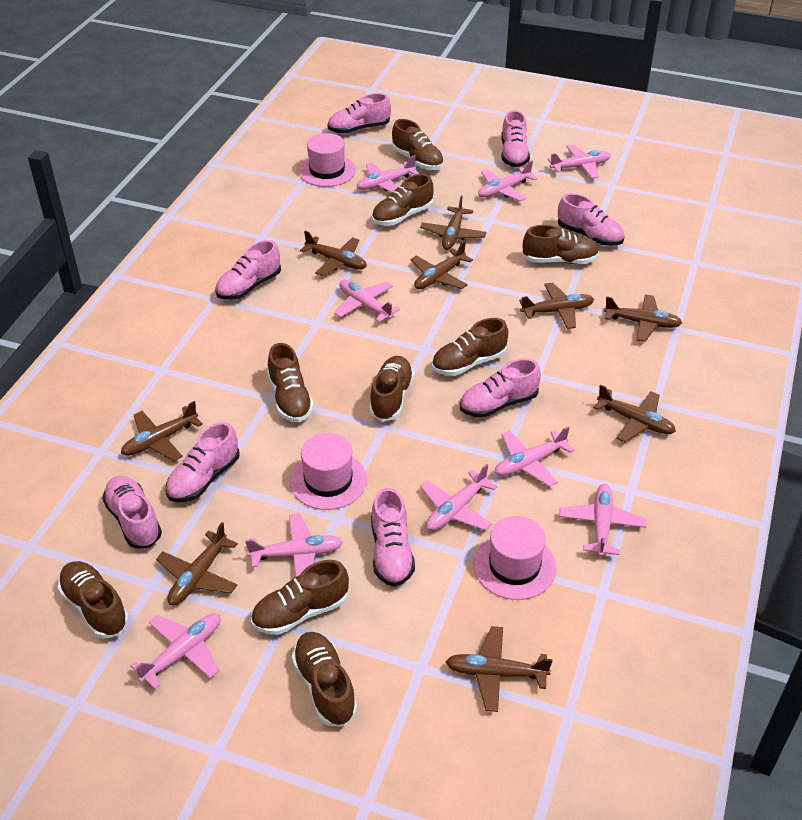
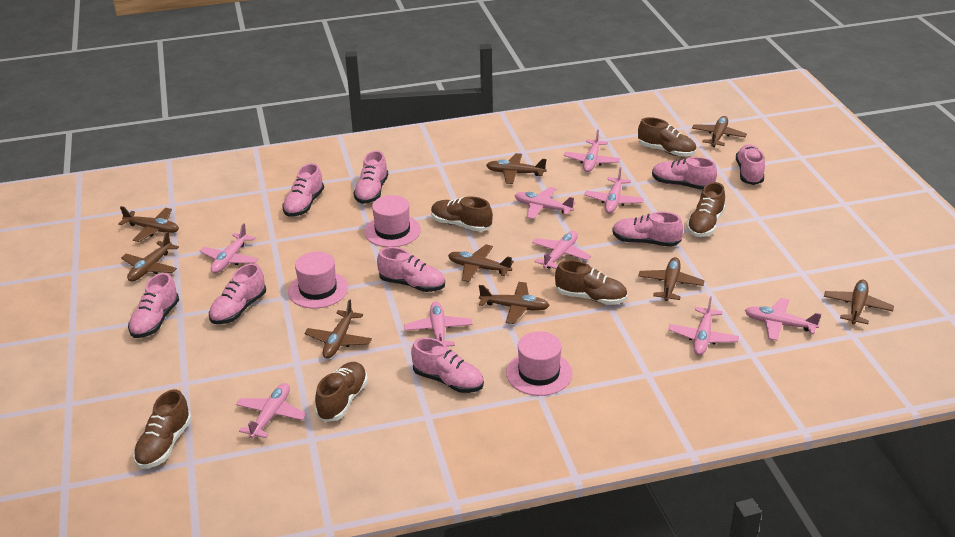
brown shoe: 9 -> 6
pink shoe: 8 -> 9

